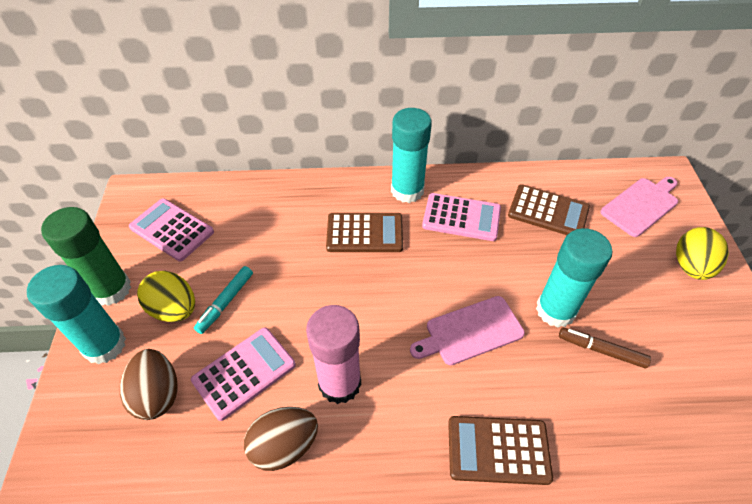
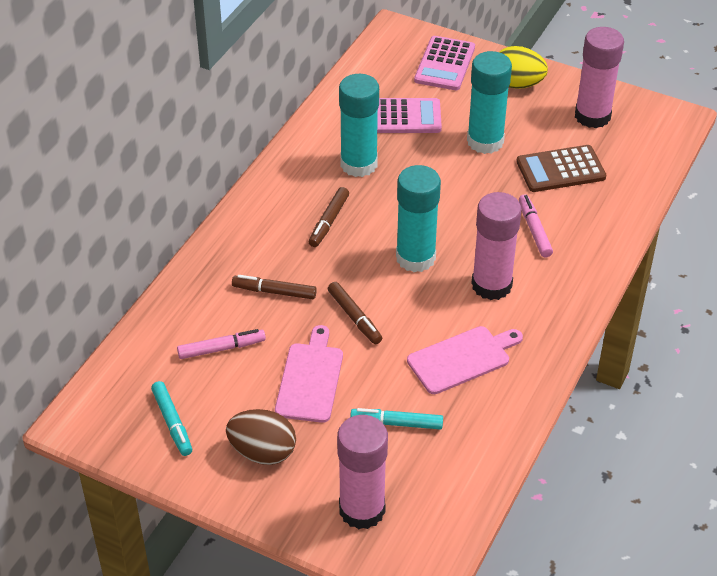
brown calculator: 3 -> 1
brown egg: 2 -> 1
brown marker: 1 -> 3
green glue stick: 1 -> 0
pink calculator: 3 -> 2
pink glue stick: 1 -> 3
pink marker: 0 -> 2
turquoise marker: 1 -> 2
yellow egg: 2 -> 1

